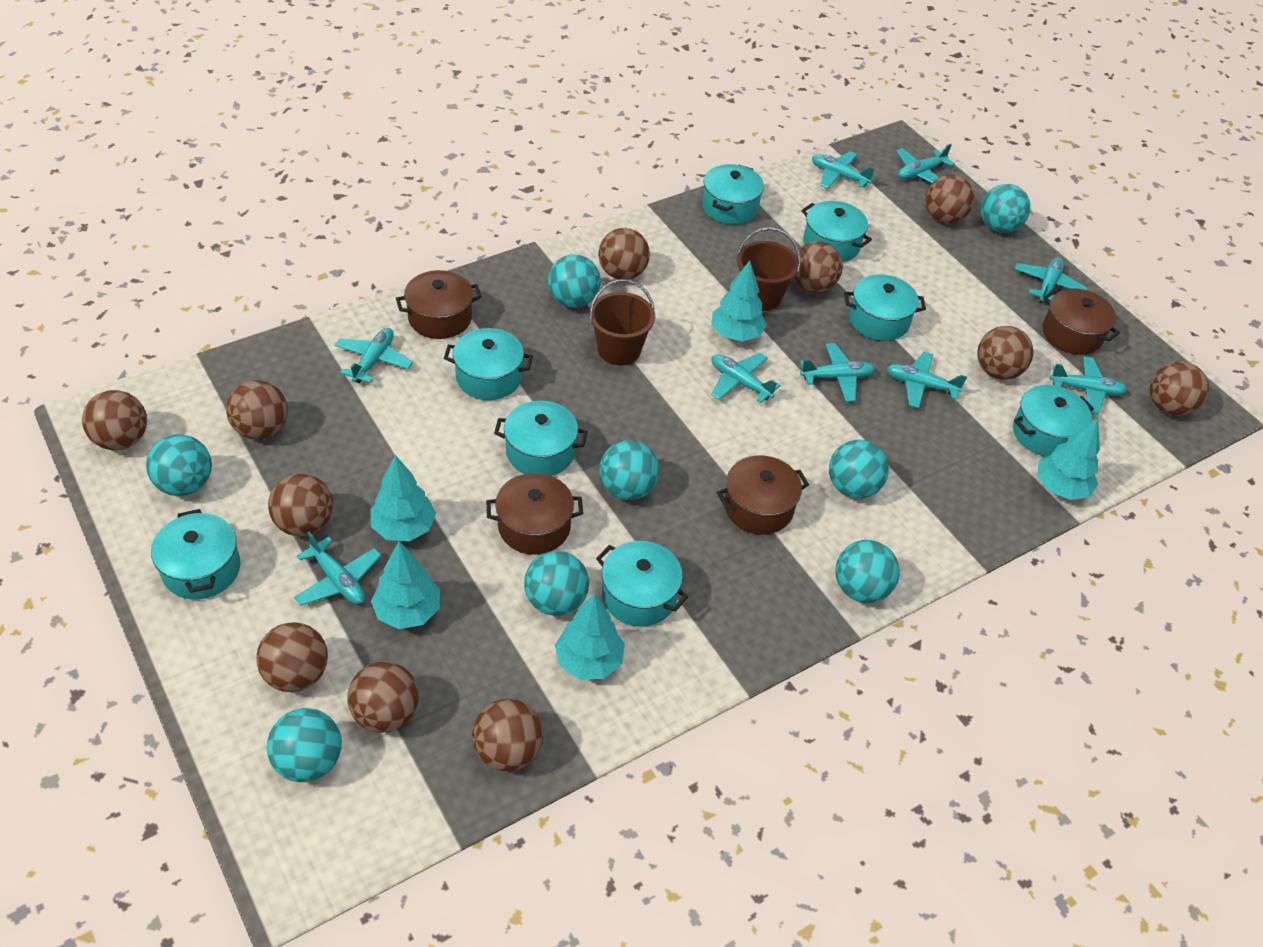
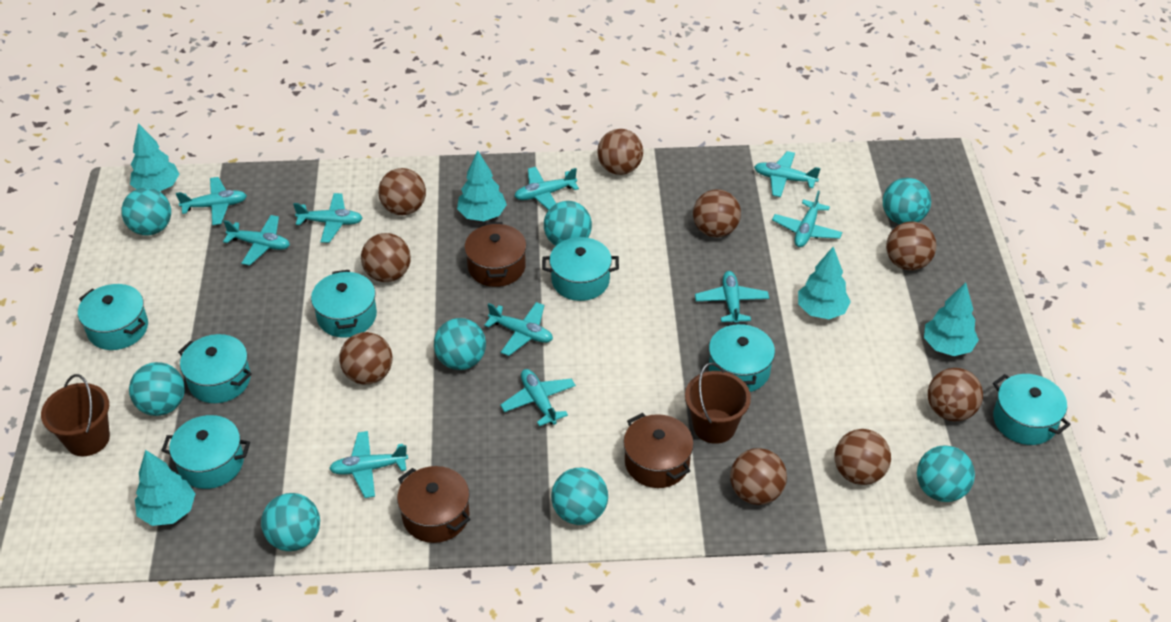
brown ball: 11 -> 9
brown pot: 4 -> 3
turquoise plane: 9 -> 10
turquoise pot: 8 -> 7

